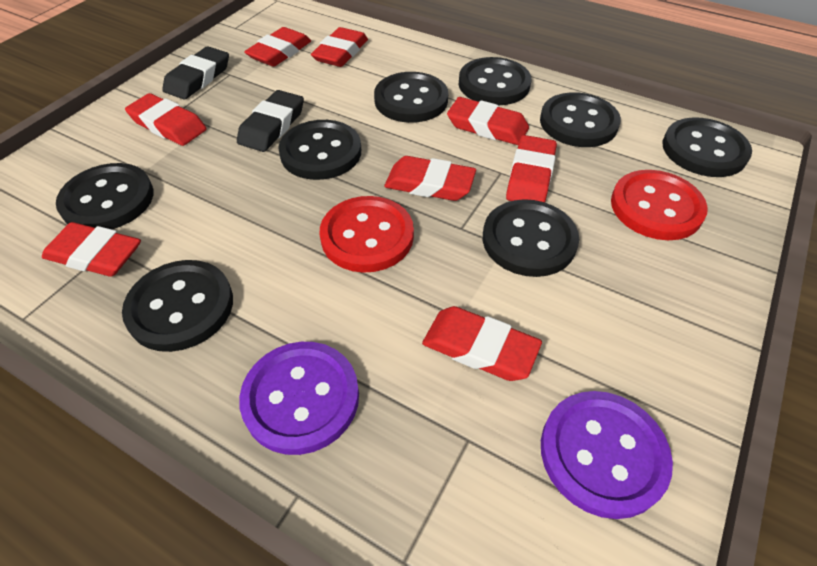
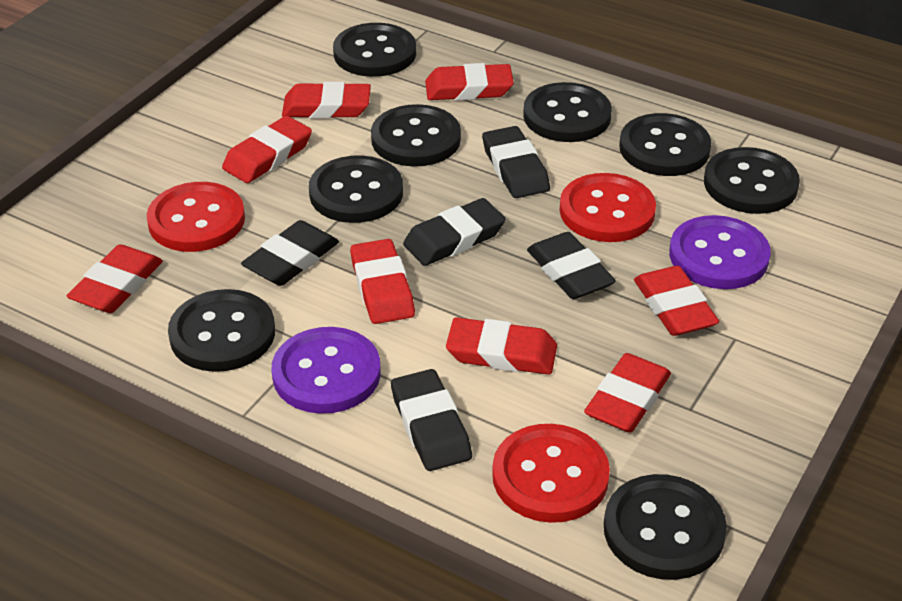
black eraser: 2 -> 5
red button: 2 -> 3

